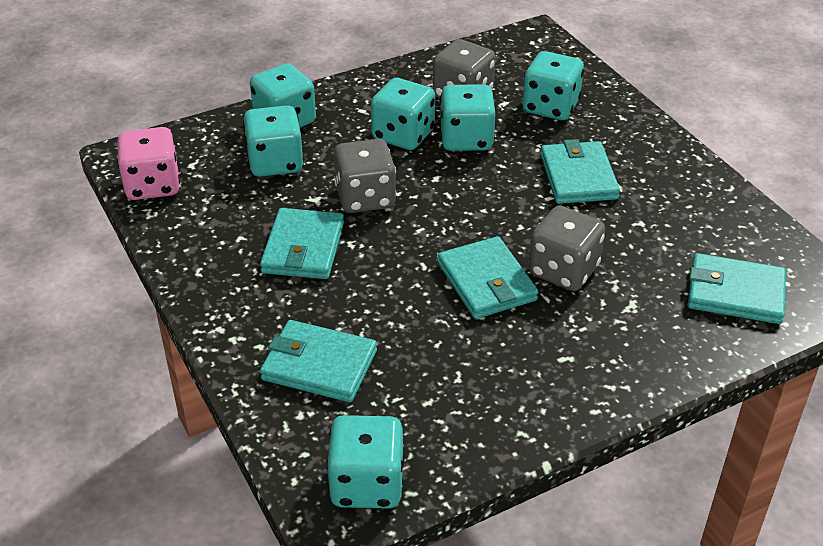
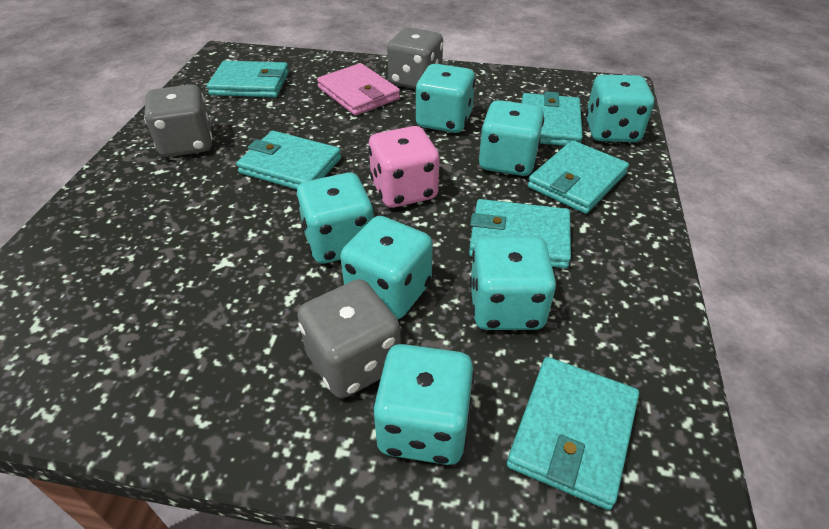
pink wallet: 0 -> 1
turquoise dice: 6 -> 7
turquoise wallet: 5 -> 6

